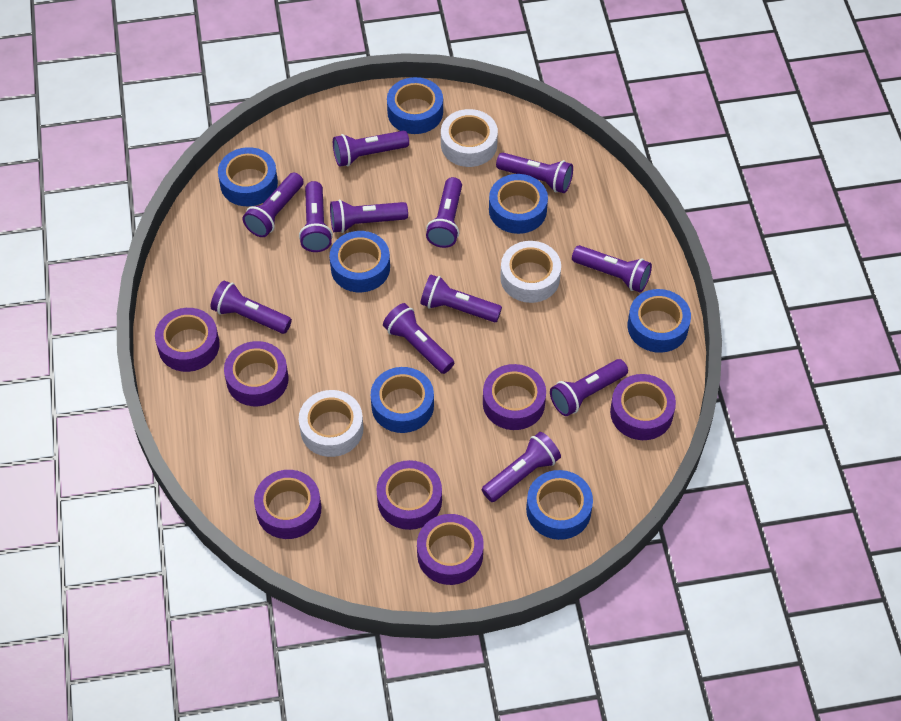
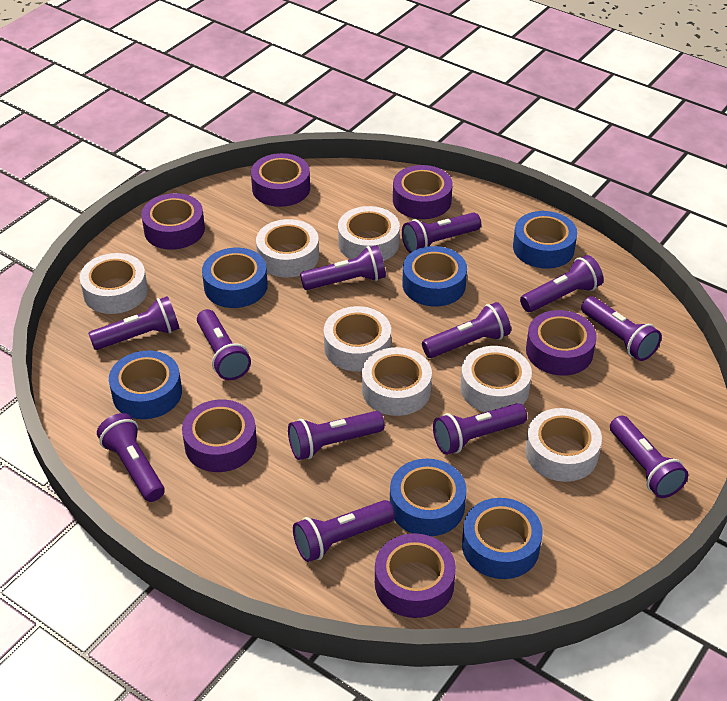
blue tape: 7 -> 6
purple tape: 7 -> 6
white tape: 3 -> 7

